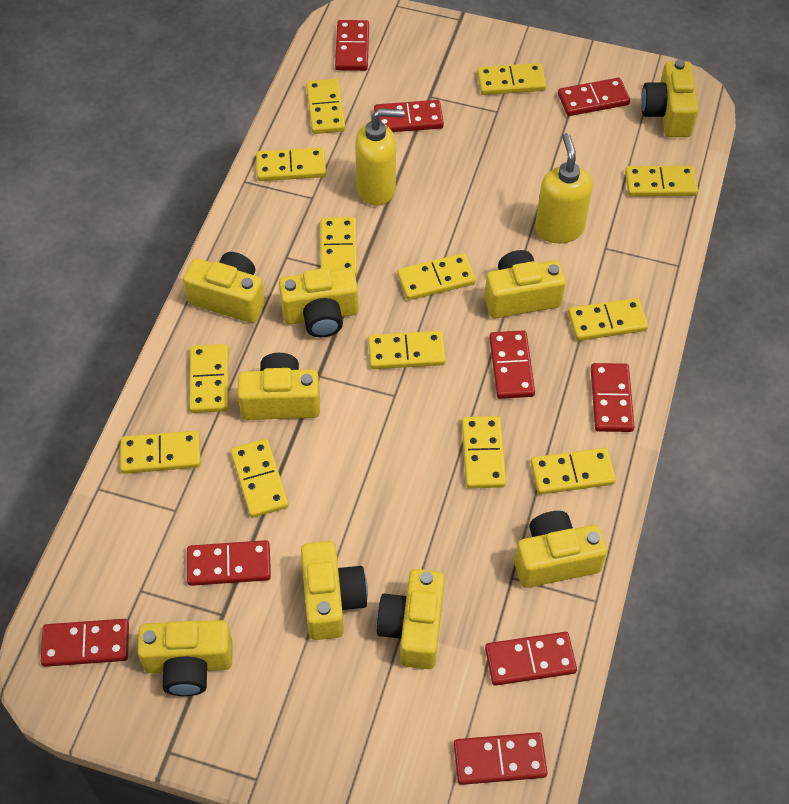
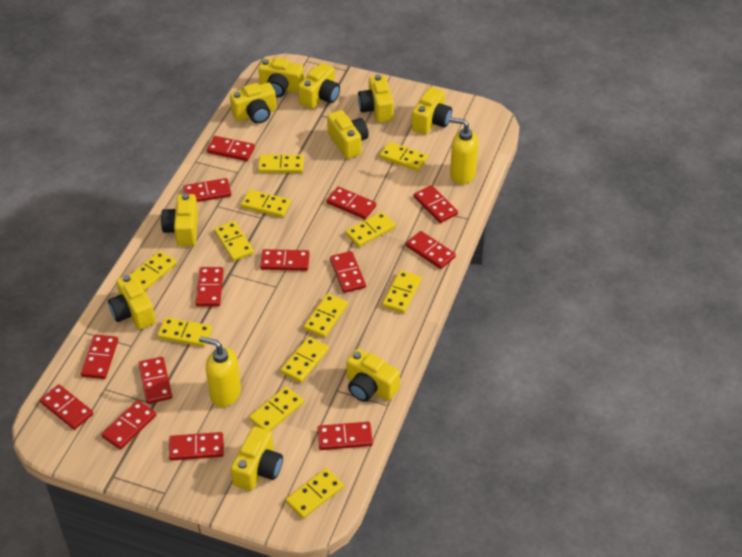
red domino: 9 -> 14
yellow camera: 9 -> 10
yellow domino: 13 -> 12

